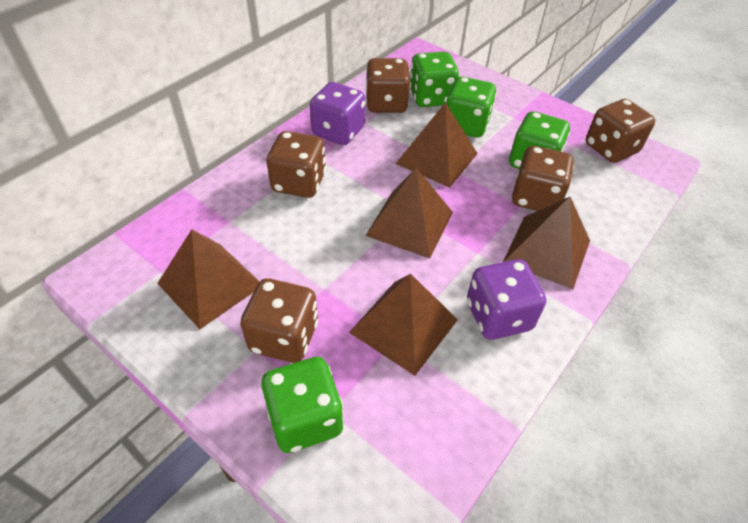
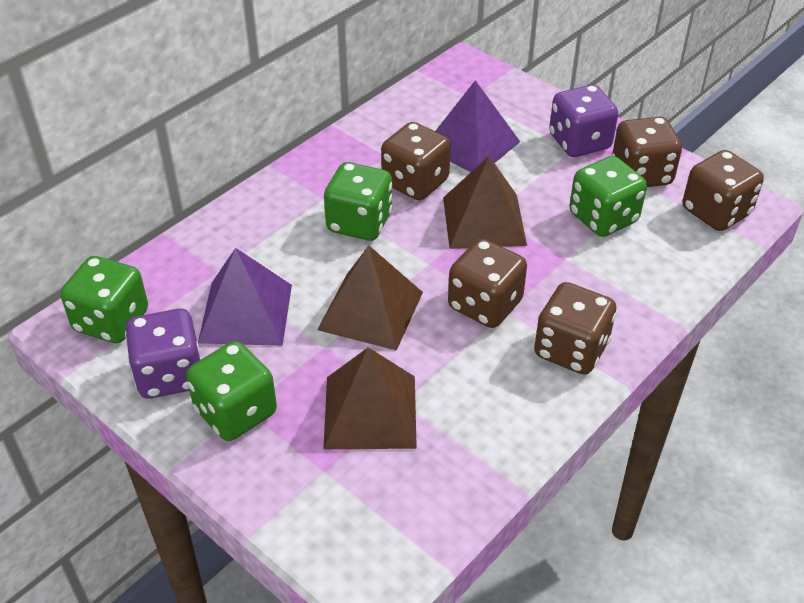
brown pyramid: 5 -> 3
purple pyramid: 0 -> 2

